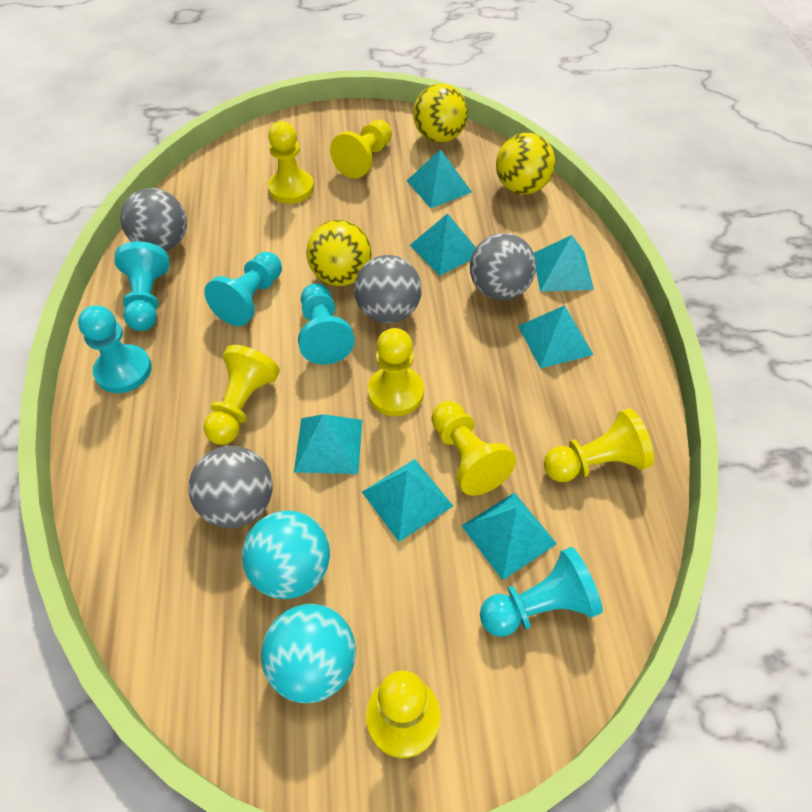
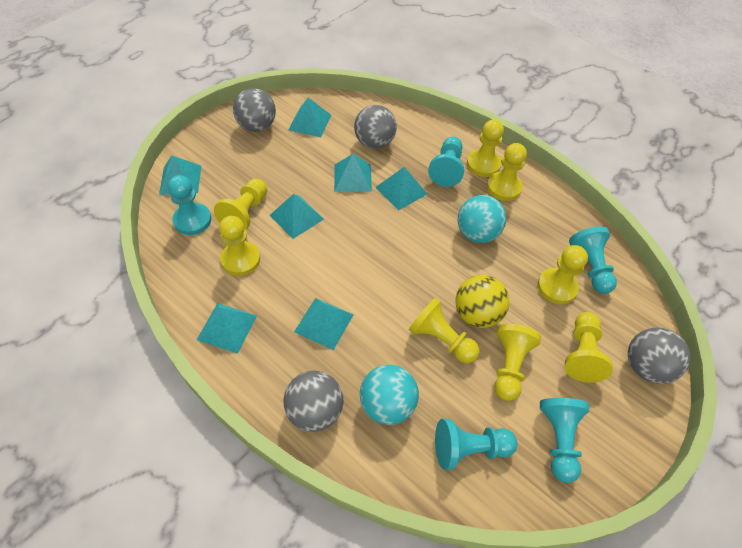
yellow ball: 3 -> 1
yellow pawn: 7 -> 8

